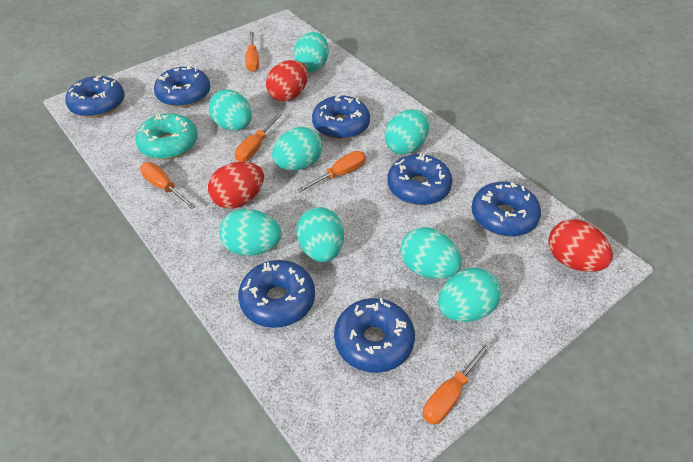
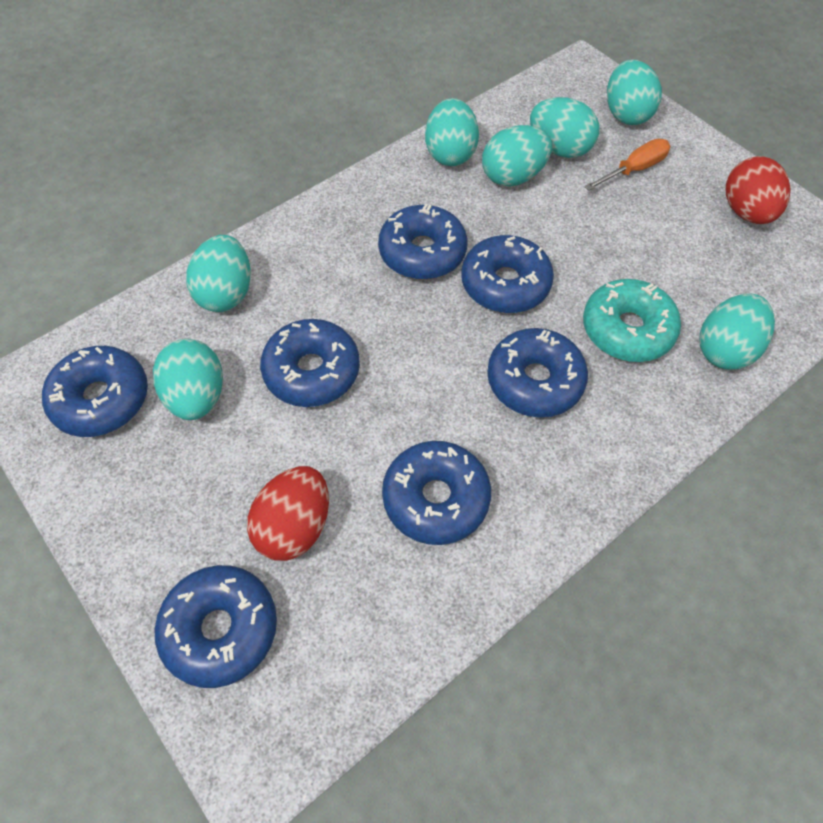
orange screwdriver: 5 -> 1
red egg: 3 -> 2
turquoise egg: 8 -> 7

